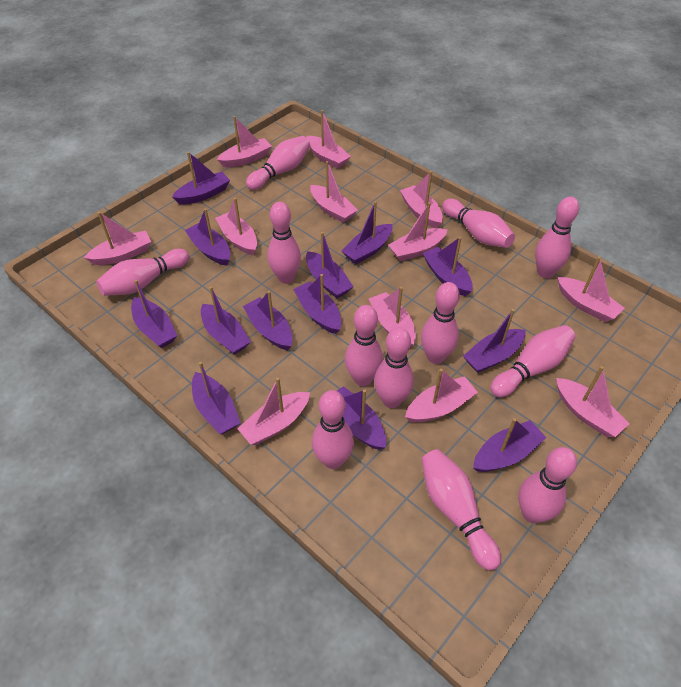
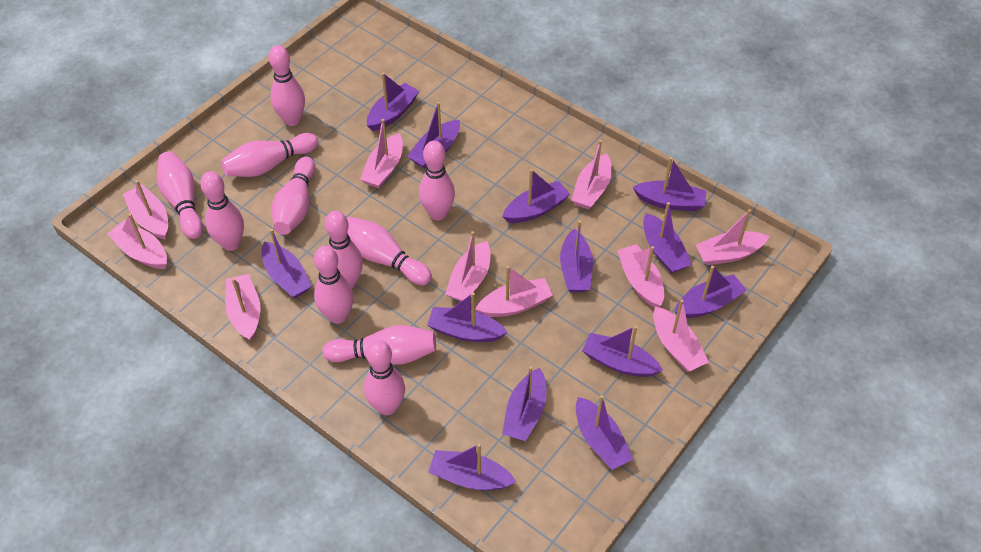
pink boat: 12 -> 10
pink bowling pin: 12 -> 11

